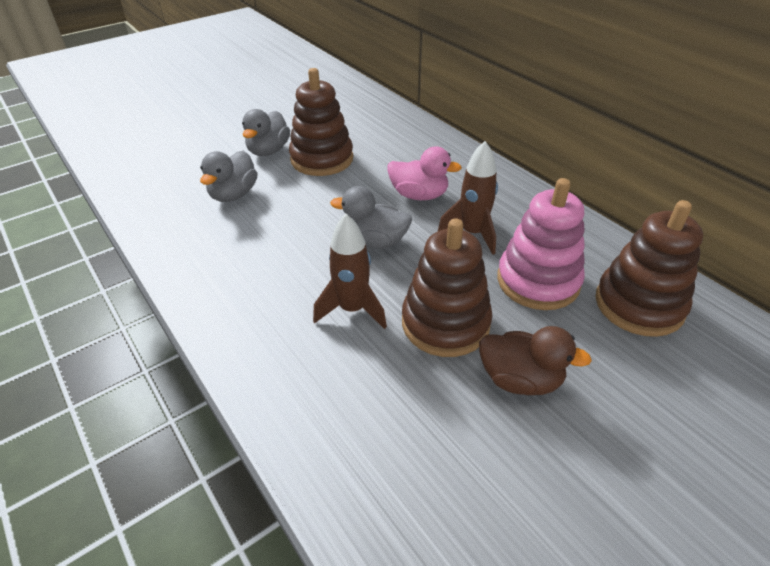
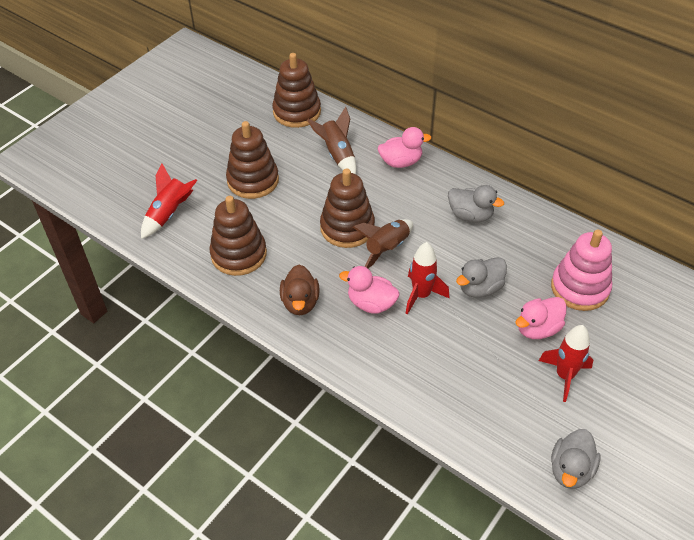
brown stacking toy: 3 -> 4
pink duck: 1 -> 3
red rocket: 0 -> 3

